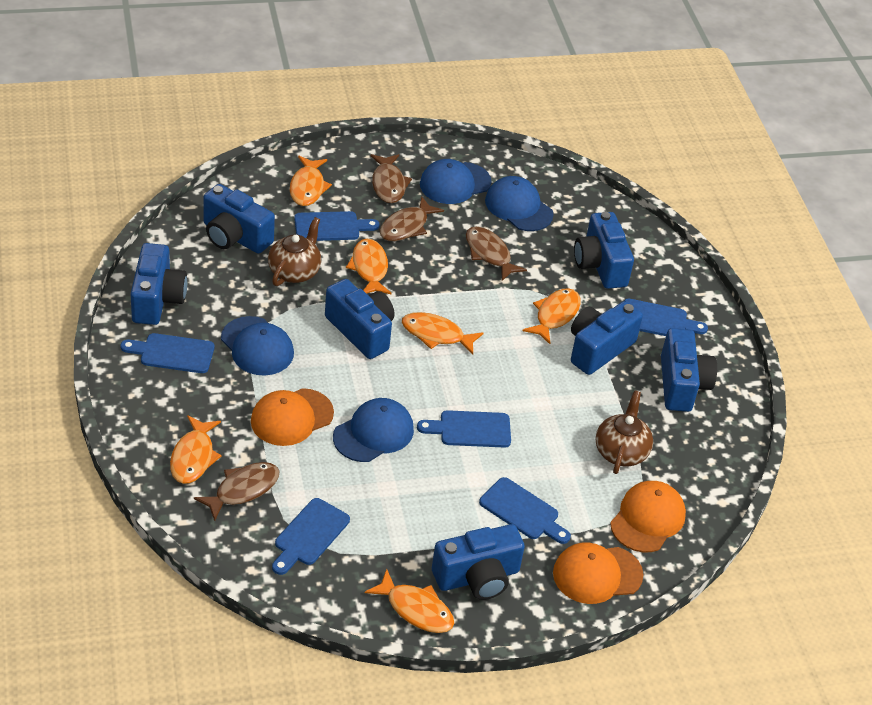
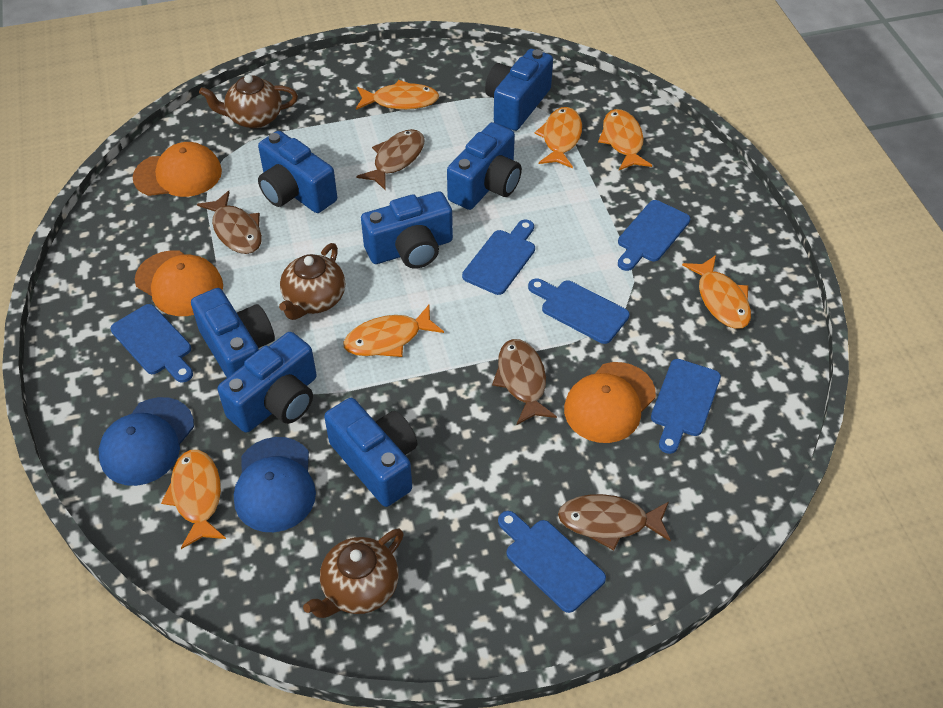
blue cap: 4 -> 2
brown teapot: 2 -> 3

